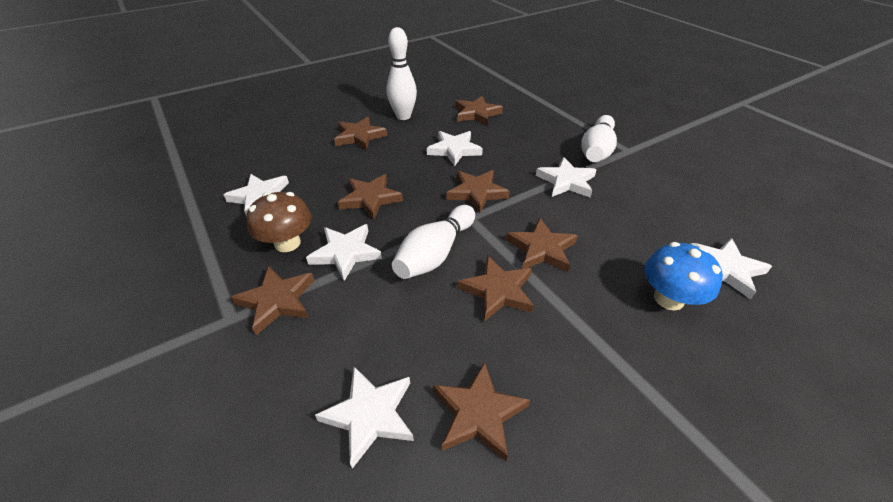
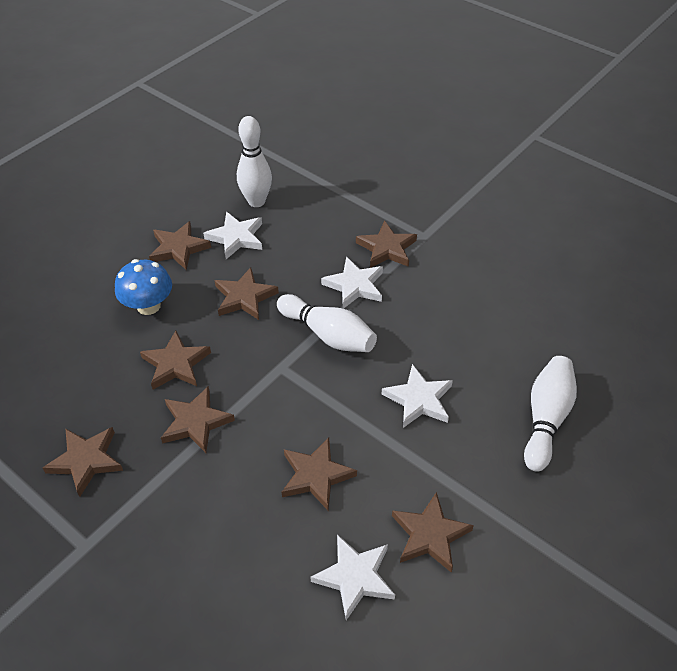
brown mushroom: 1 -> 0
white star: 6 -> 4

